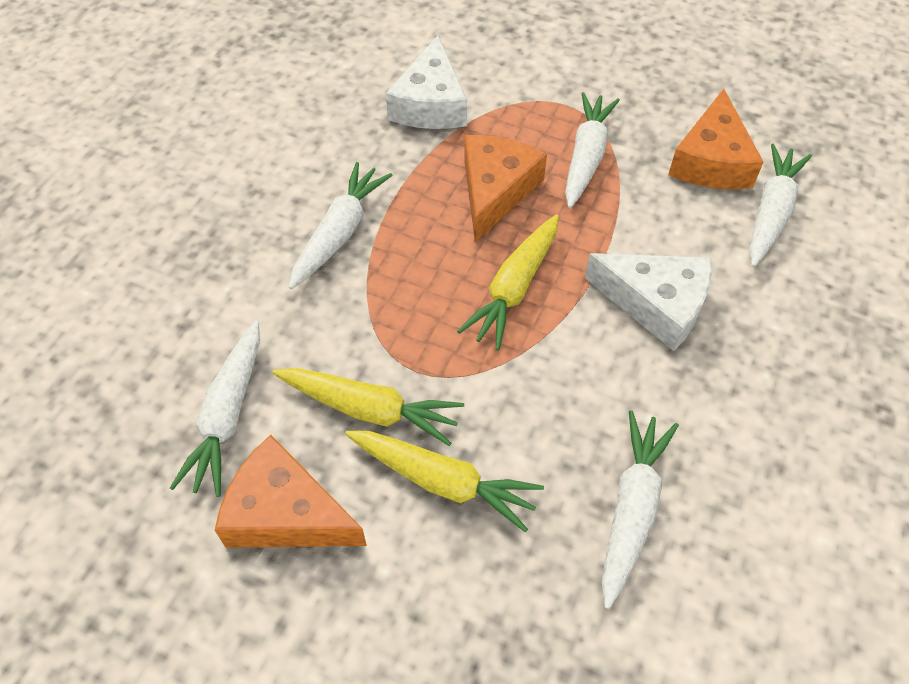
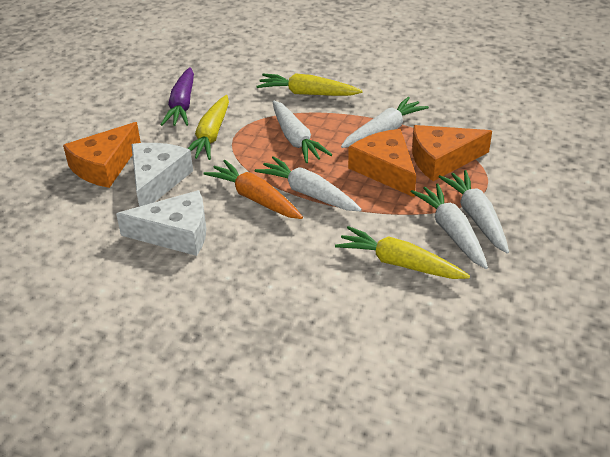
orange carrot: 0 -> 1
purple carrot: 0 -> 1

